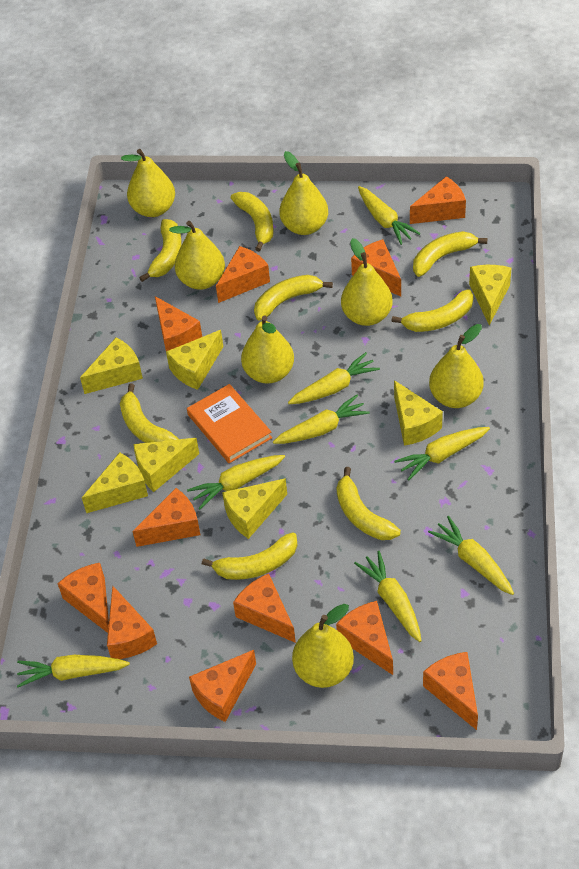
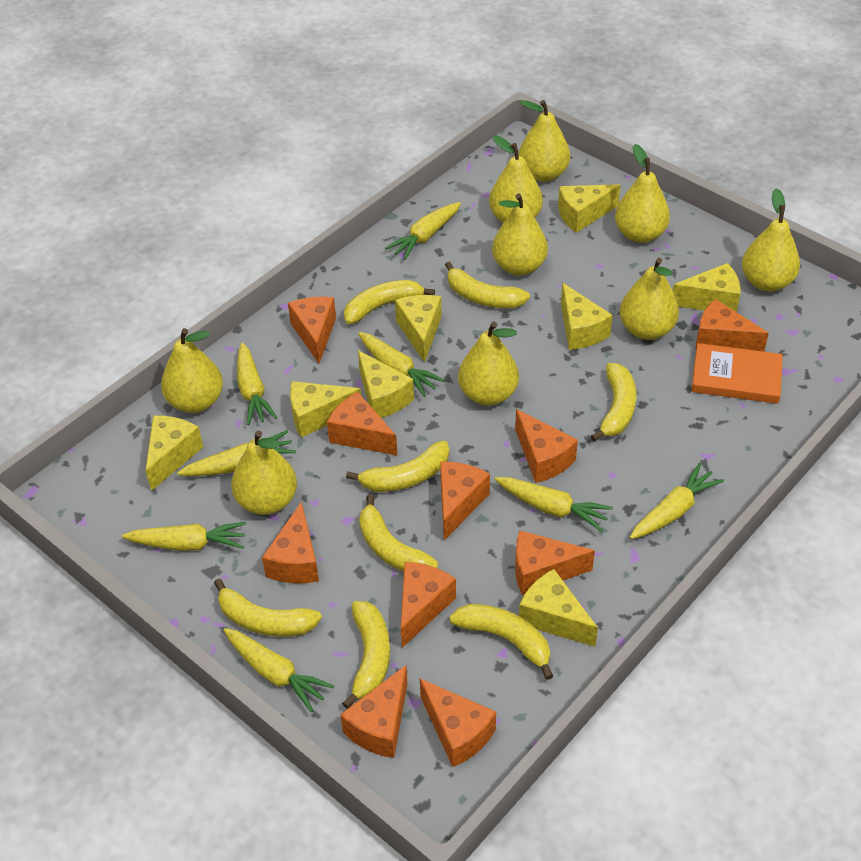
orange cheese: 11 -> 10
yellow cheese: 7 -> 8
yellow pear: 7 -> 9

